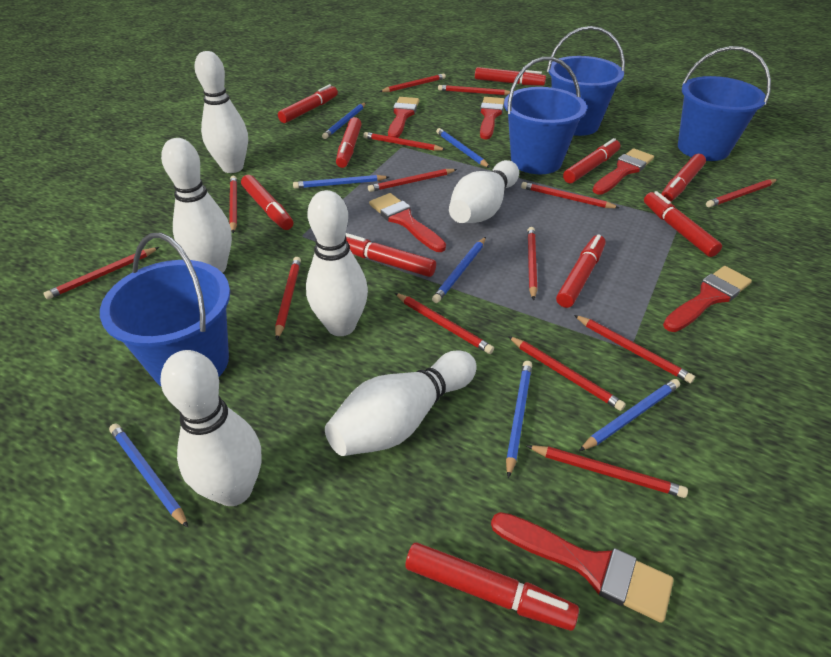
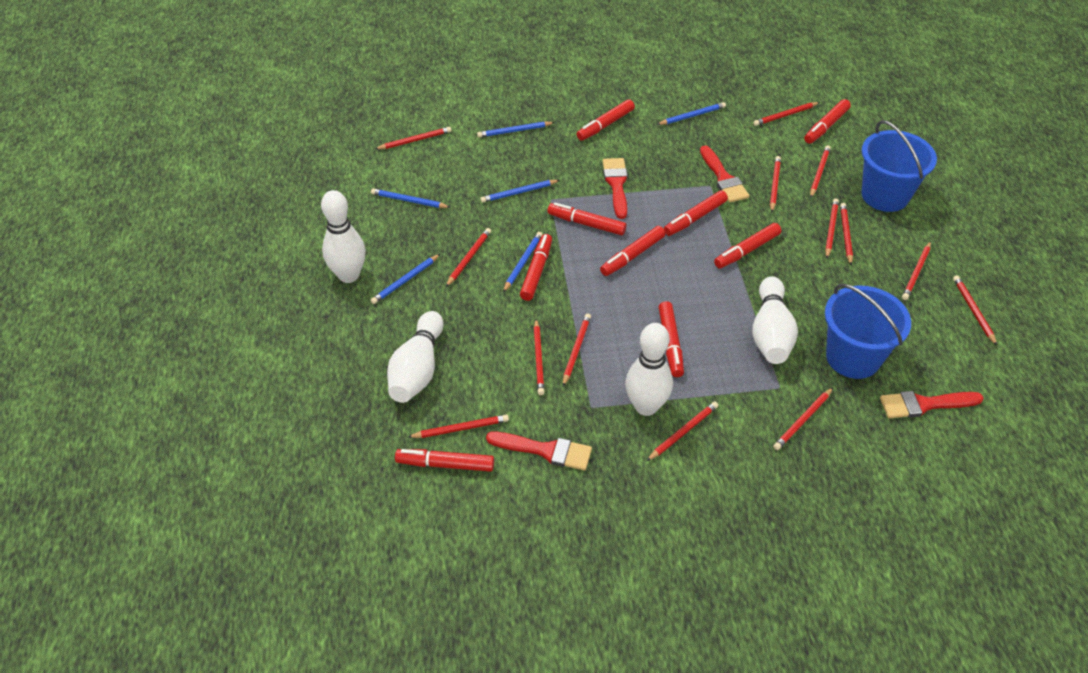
blue bucket: 4 -> 2
blue pencil: 7 -> 6
red brush: 6 -> 4
red marker: 10 -> 9
white bowling pin: 6 -> 4

